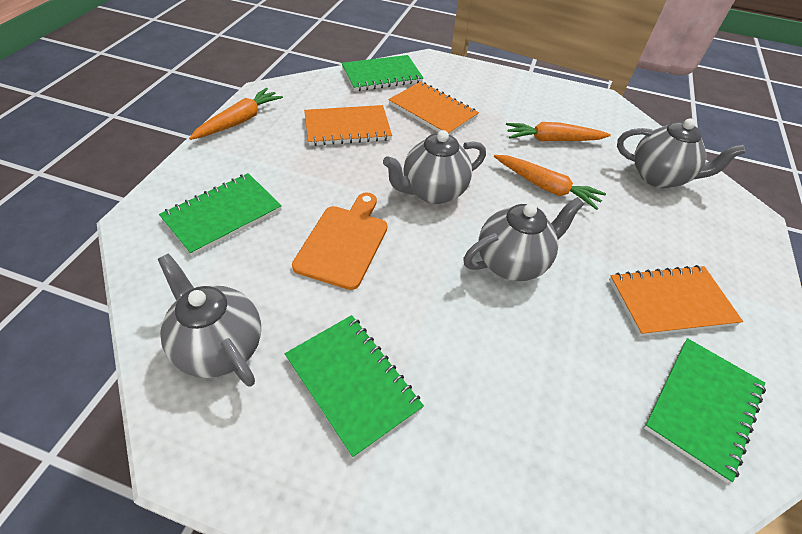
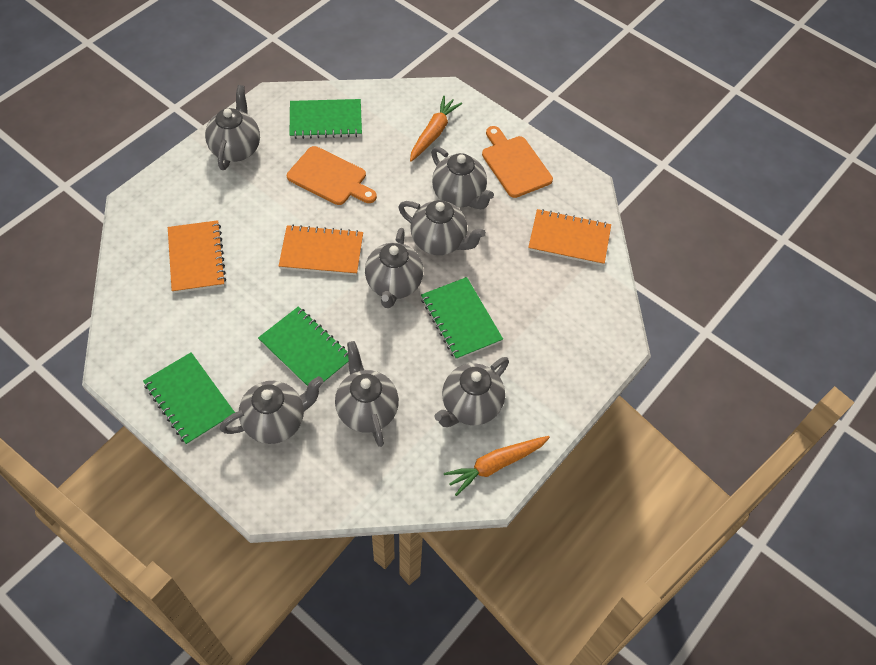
grey teapot: 4 -> 7
orange carrot: 3 -> 2
orange cutting board: 1 -> 2

